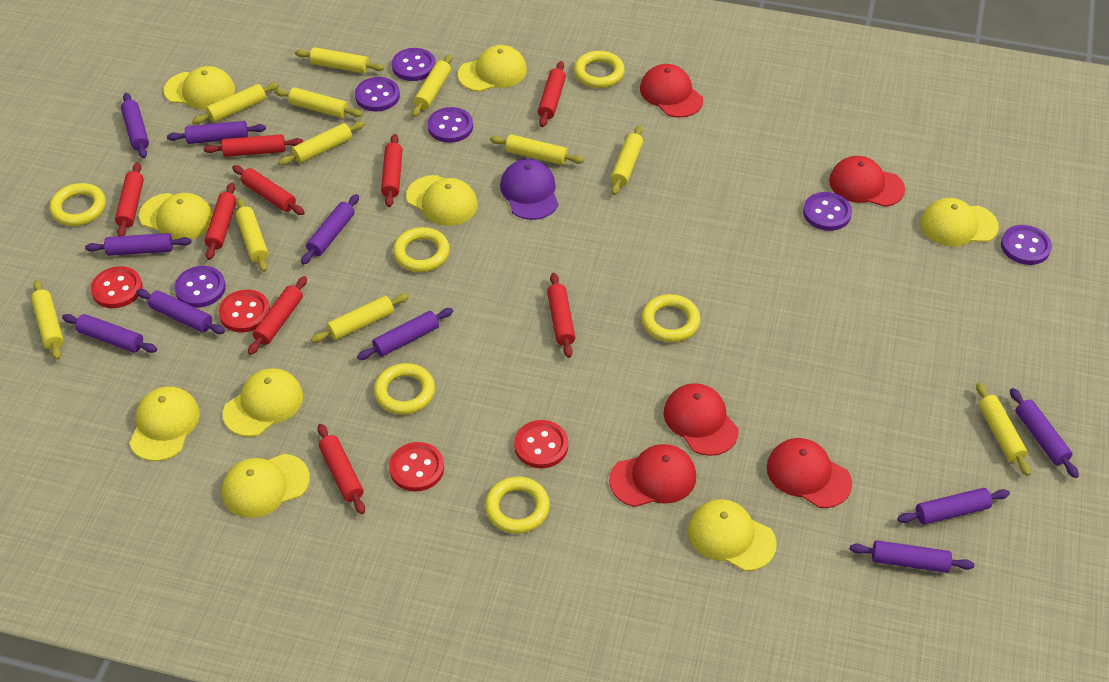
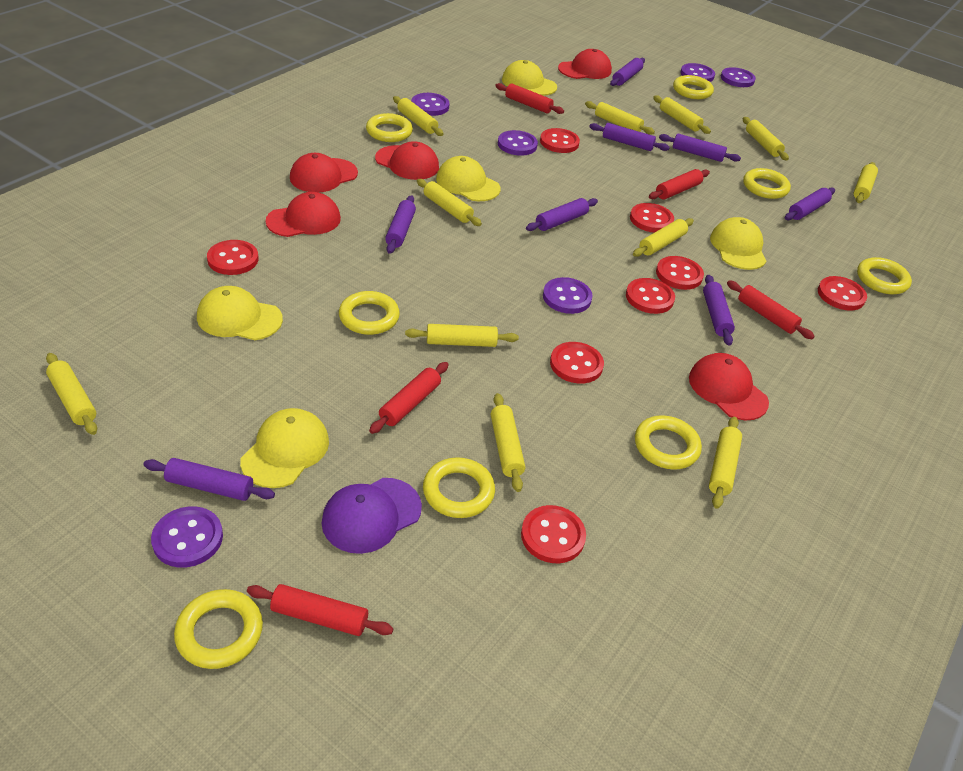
purple rolling pin: 10 -> 8
red button: 4 -> 8
red rolling pin: 9 -> 5
yellow cap: 9 -> 5
yellow ring: 6 -> 8

